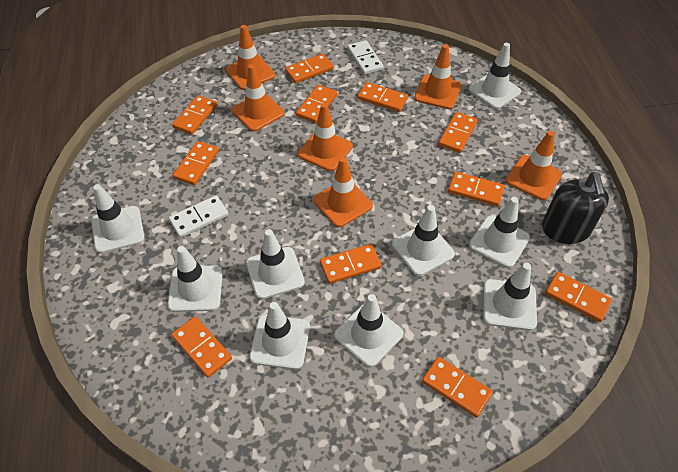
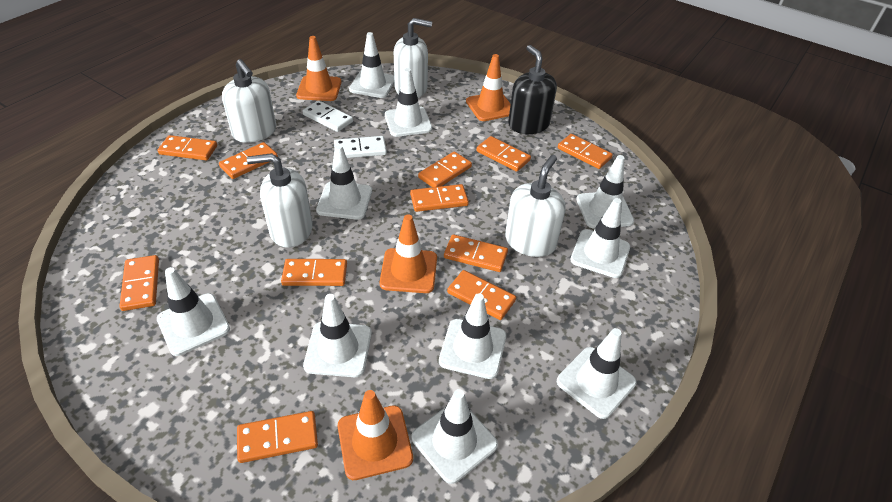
orange traffic cone: 6 -> 4
white soap dispenser: 0 -> 4
white traffic cone: 9 -> 10

